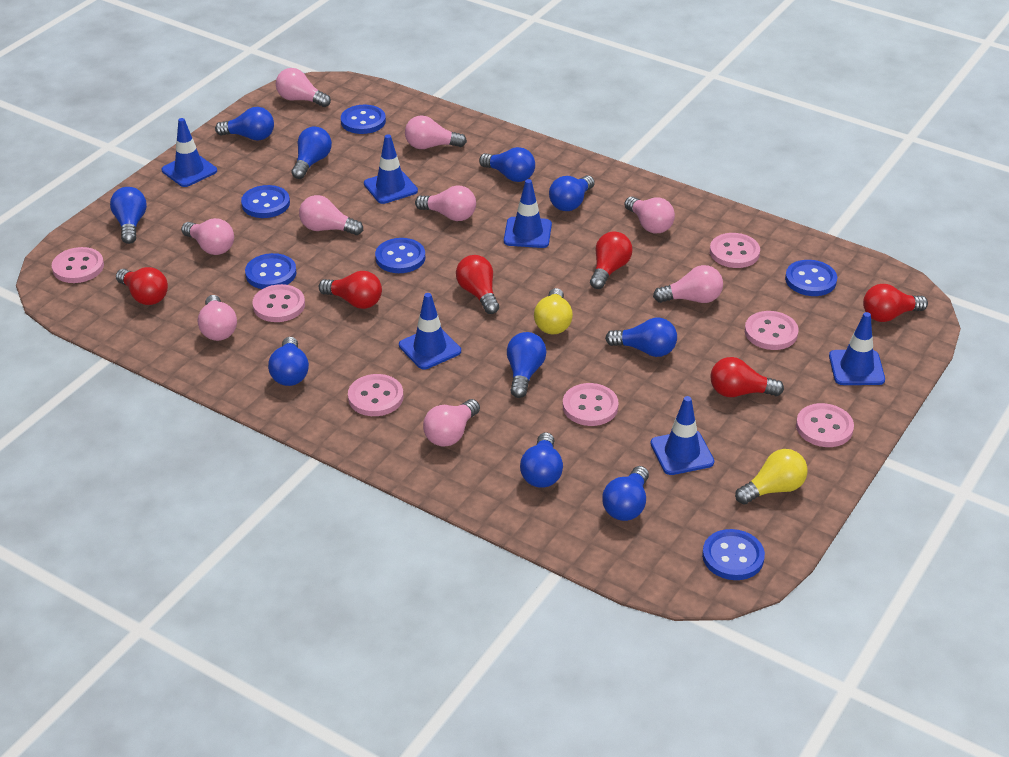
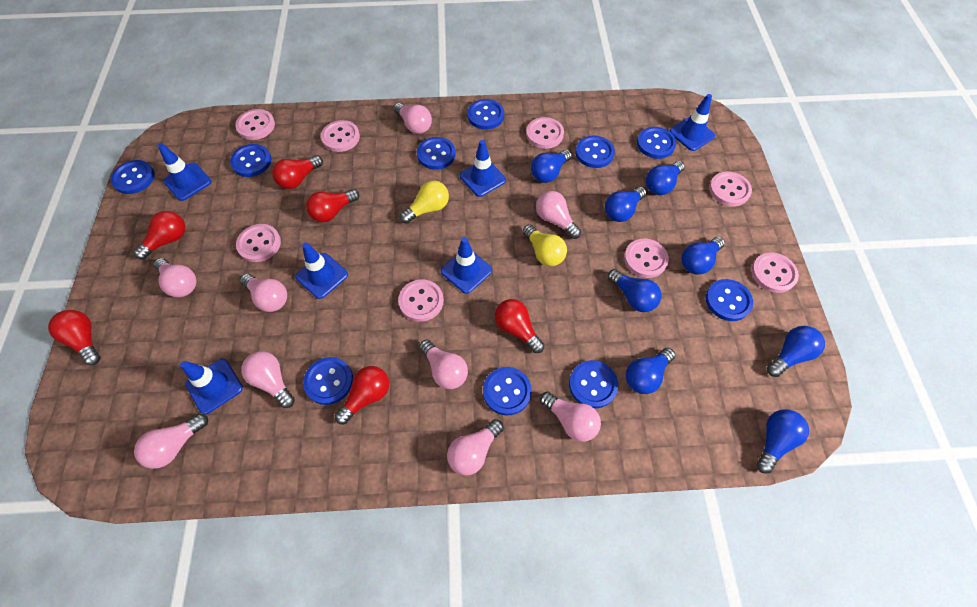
blue button: 6 -> 10
blue light bulb: 10 -> 8
pink button: 7 -> 8

